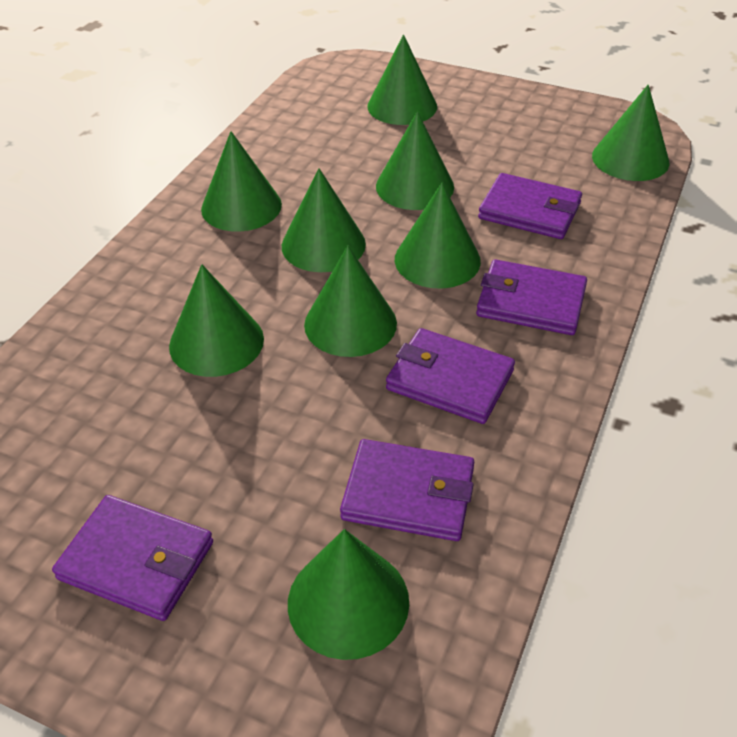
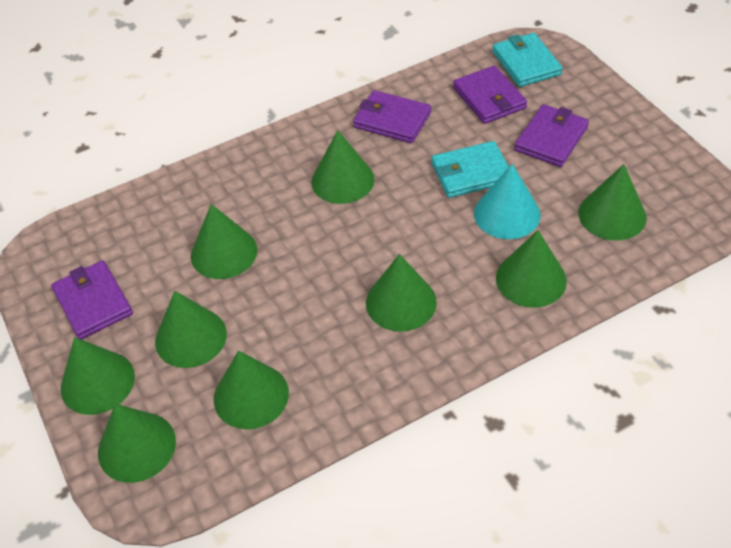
purple wallet: 5 -> 4
turquoise cone: 0 -> 1
turquoise wallet: 0 -> 2

